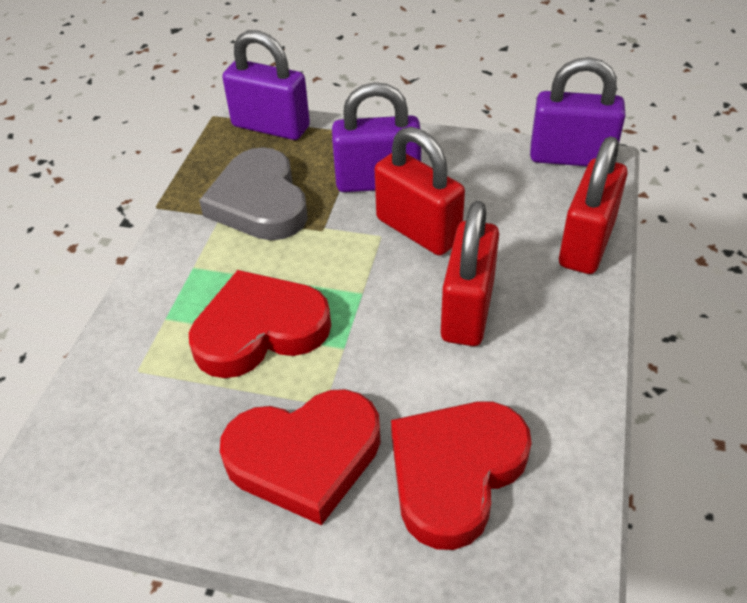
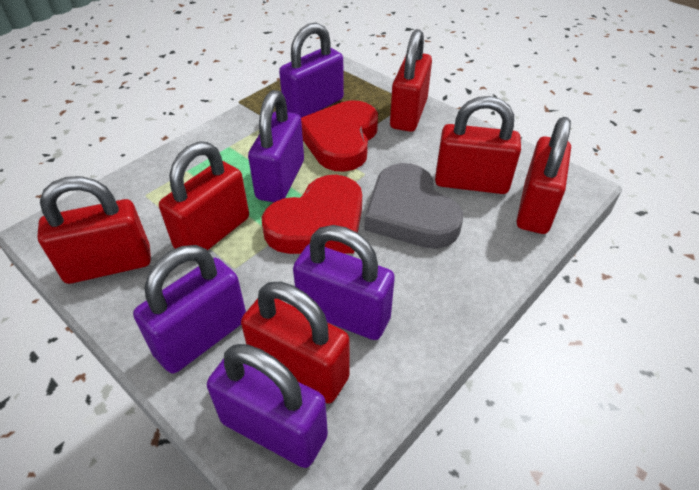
purple padlock: 3 -> 5
red heart: 3 -> 2
red padlock: 3 -> 6

